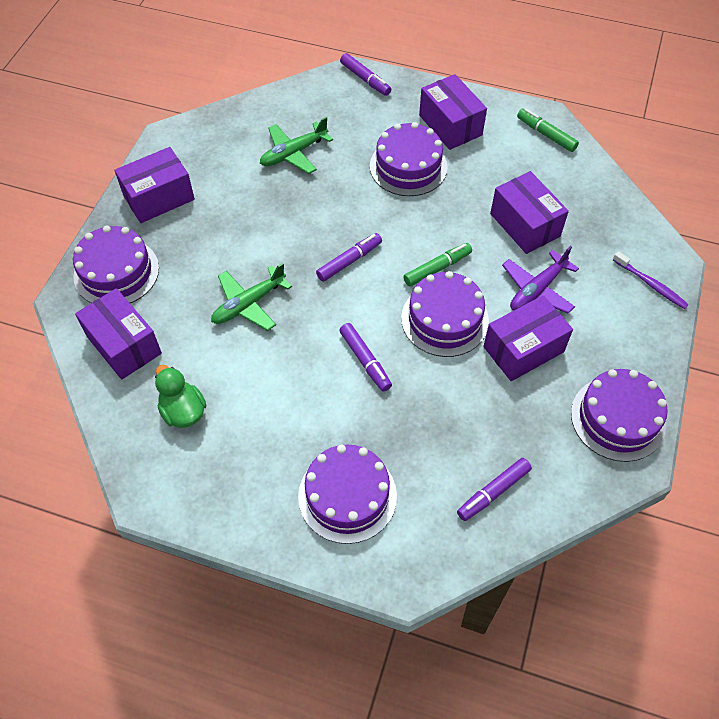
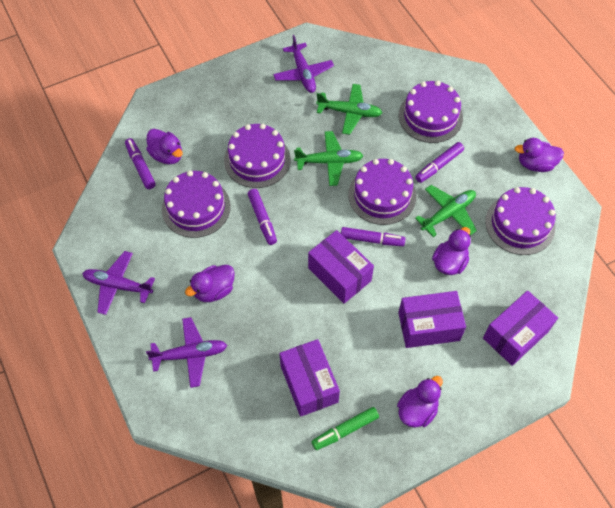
green duck: 1 -> 0
green marker: 2 -> 1
green plane: 2 -> 3
purple box: 5 -> 4
purple duck: 0 -> 5
purple plane: 1 -> 3
purple toothbrush: 1 -> 0

